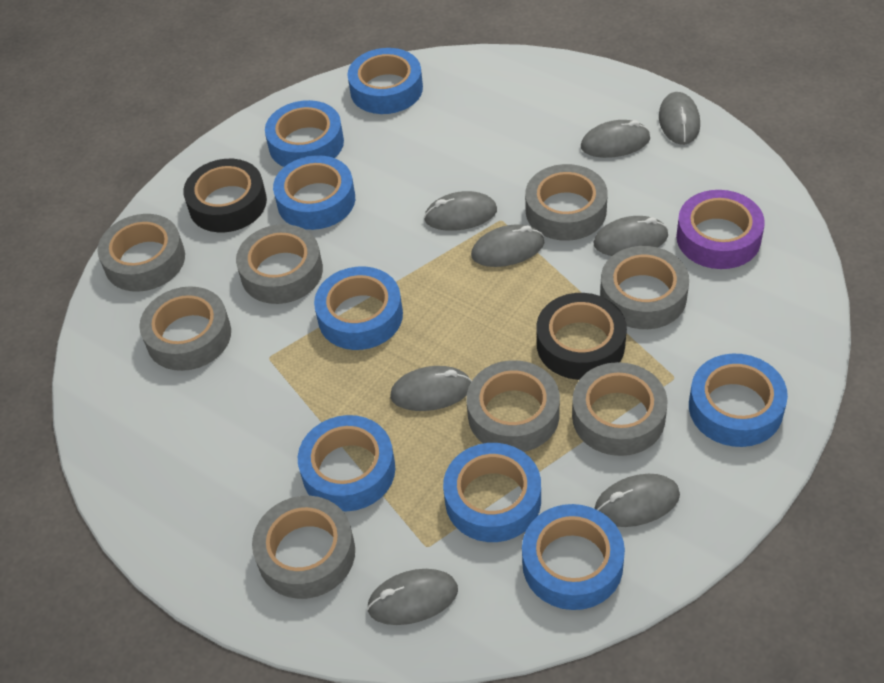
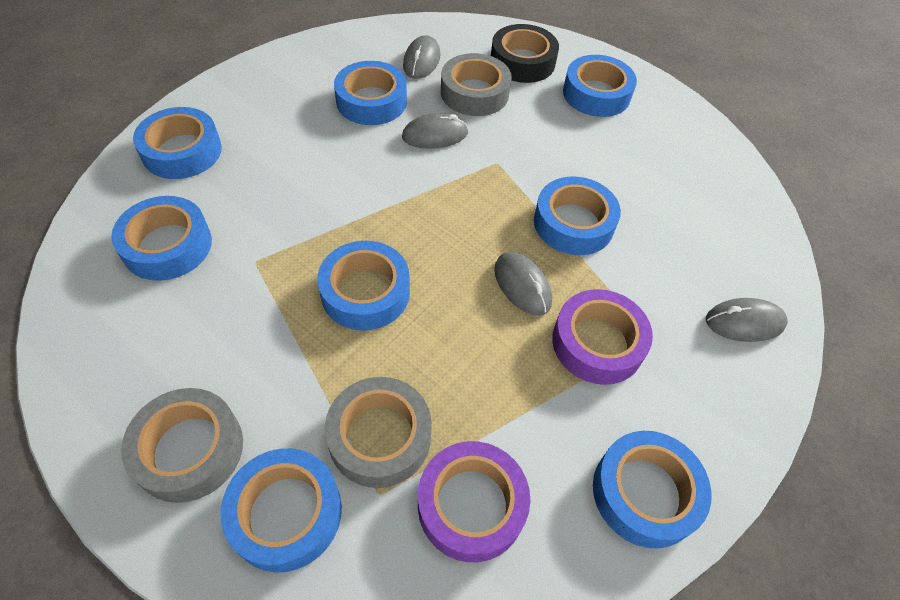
black tape: 2 -> 1
grey mouse: 8 -> 4
grey tape: 8 -> 3
purple tape: 1 -> 2

